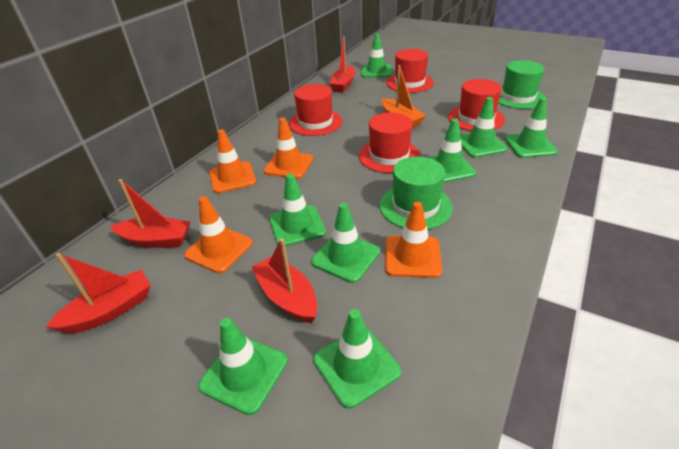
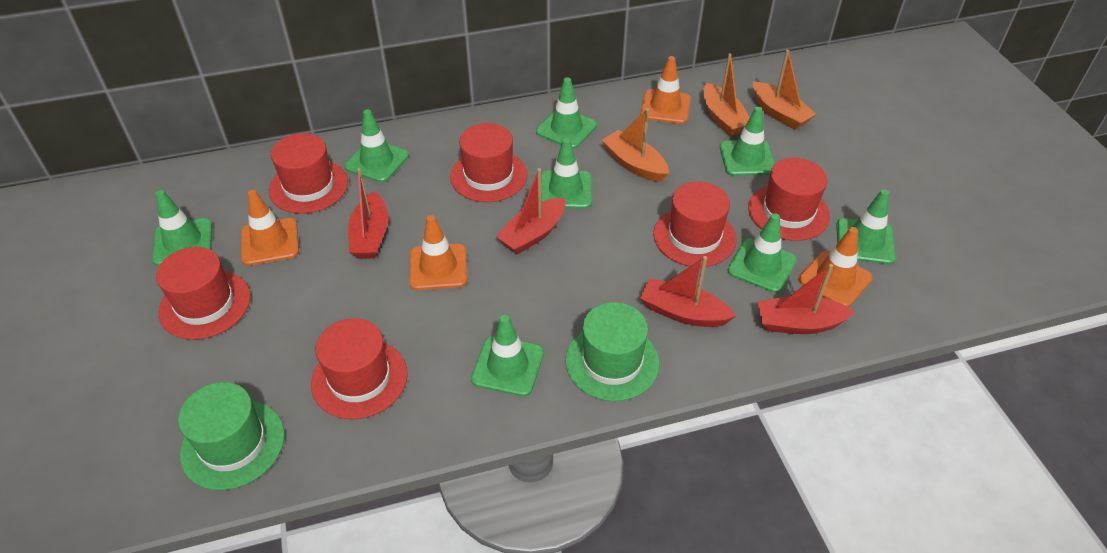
orange boat: 1 -> 3
red hat: 4 -> 6

